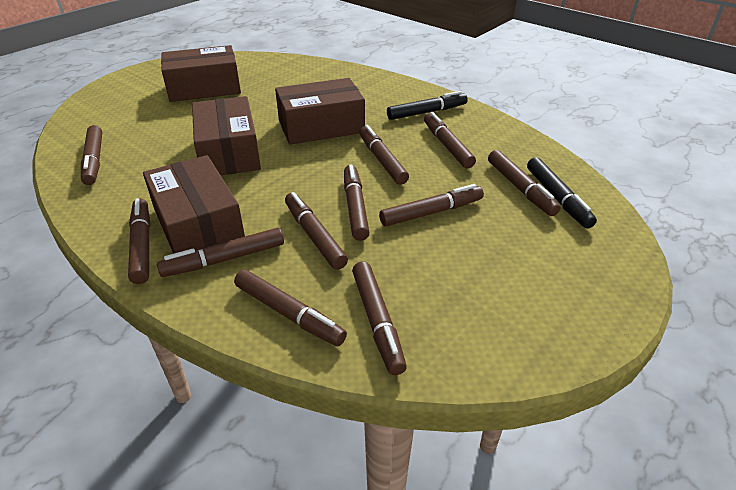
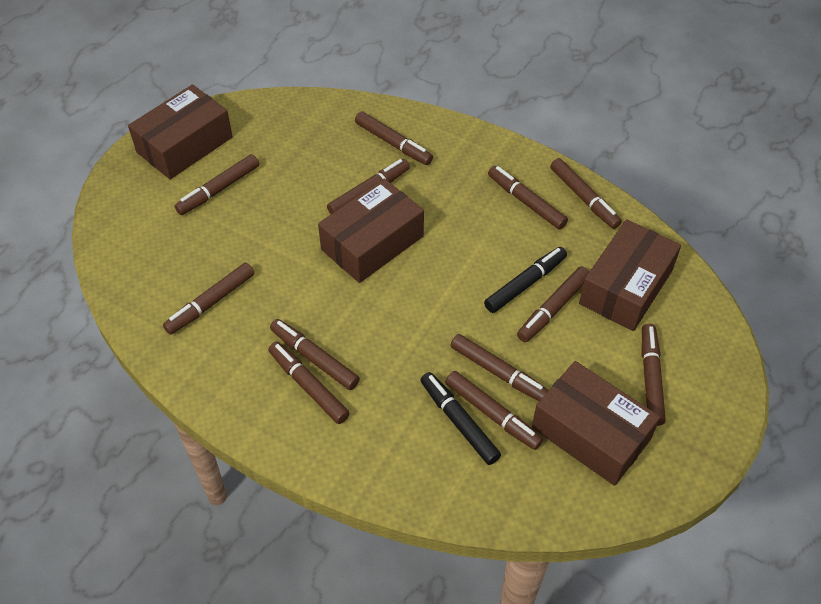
brown marker: 11 -> 12

